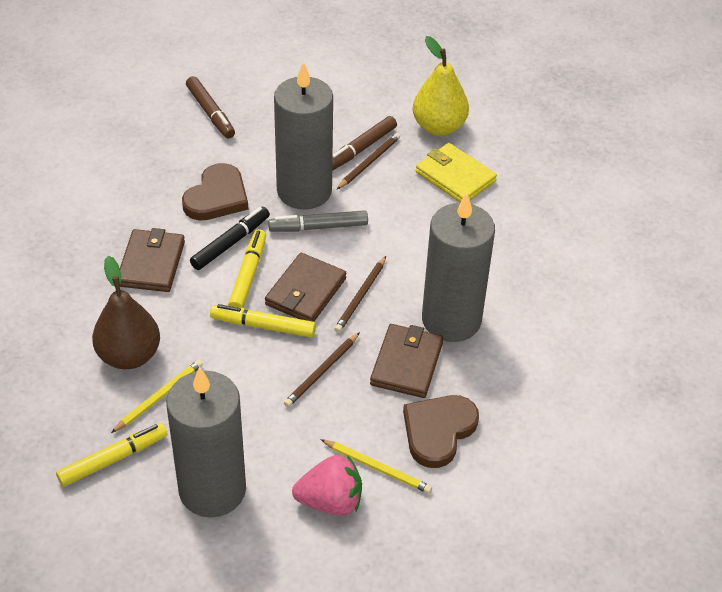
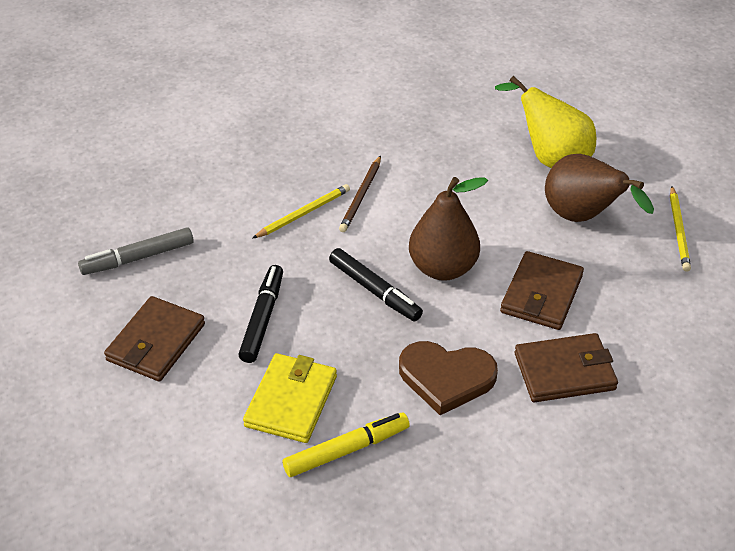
black marker: 1 -> 2
brown heart: 2 -> 1
brown marker: 2 -> 0
brown pear: 1 -> 2
brown pencil: 3 -> 1
grey candle: 3 -> 0
pink strawberry: 1 -> 0
yellow marker: 3 -> 1

